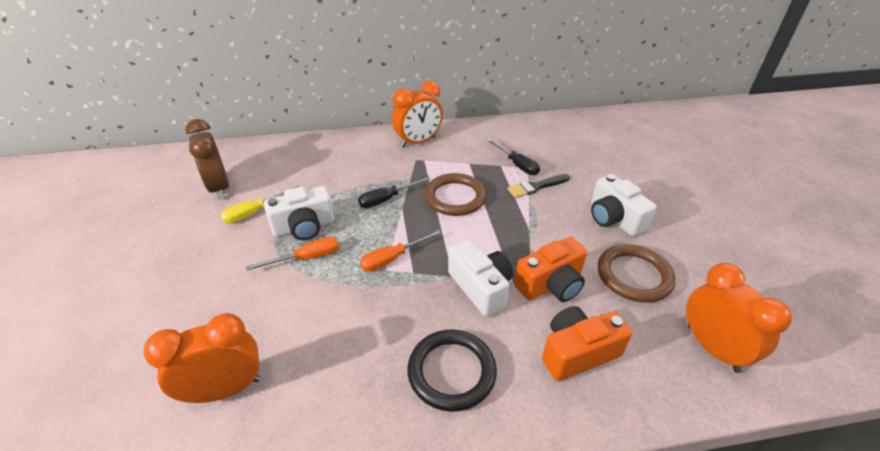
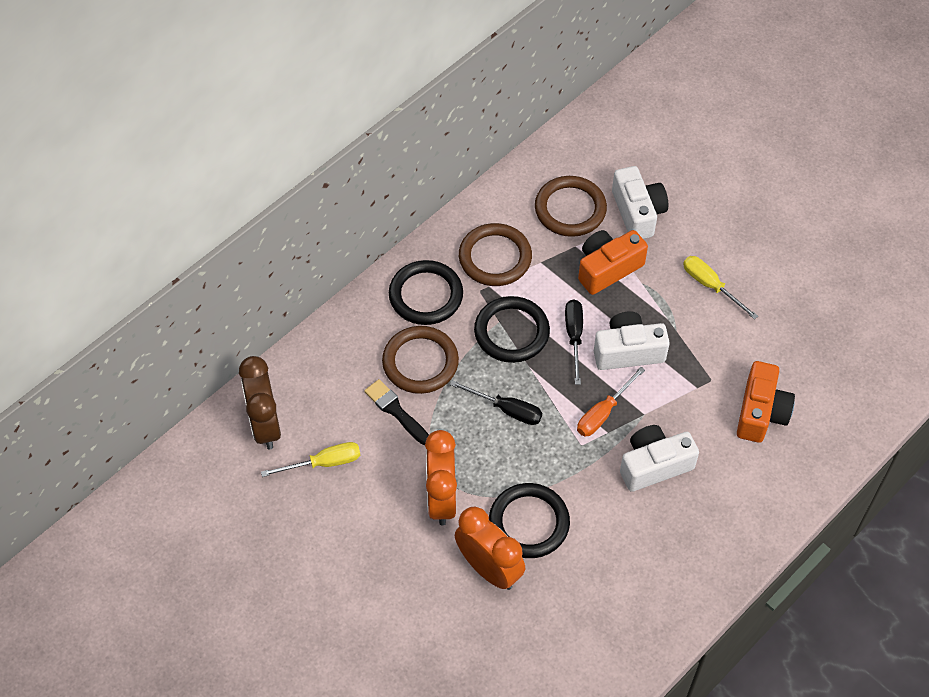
black ring: 1 -> 3
brown ring: 2 -> 3
orange clock: 3 -> 2
orange screwdriver: 2 -> 1
yellow screwdriver: 1 -> 2

